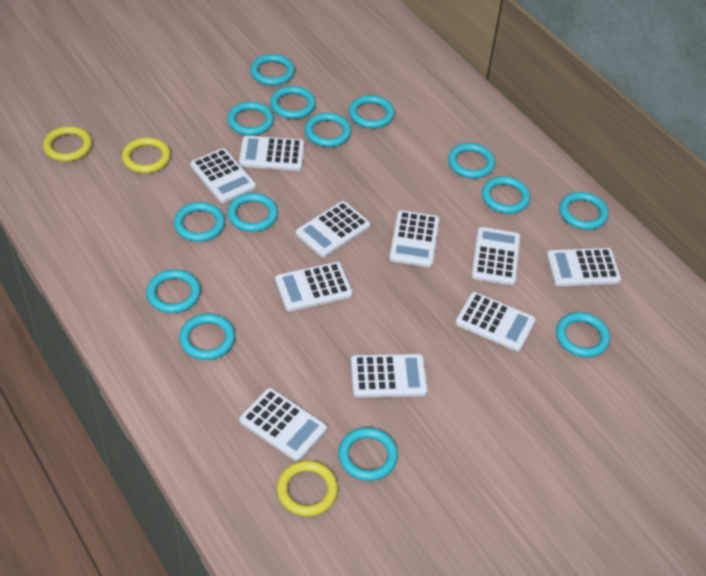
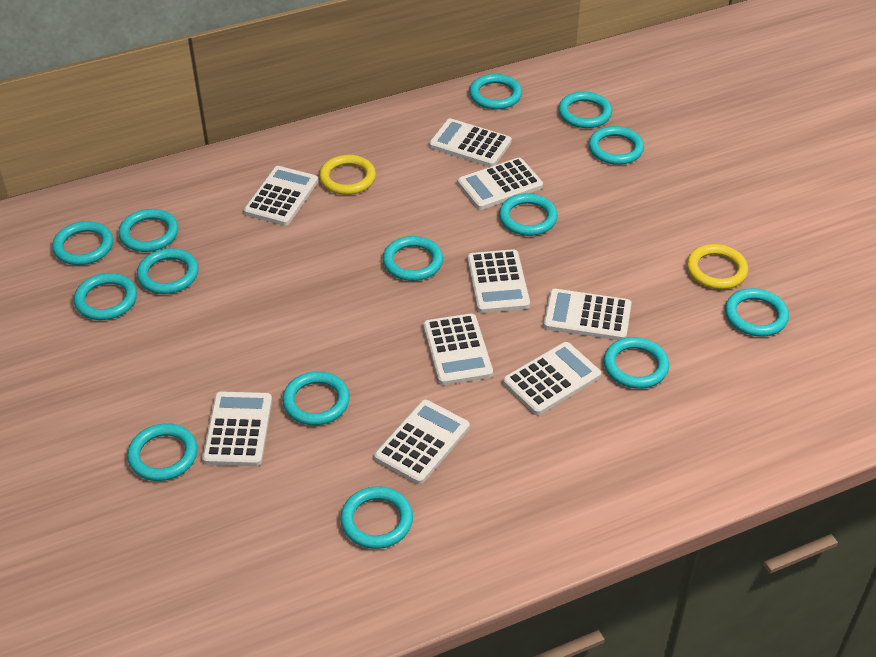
white calculator: 10 -> 9
yellow ring: 3 -> 2

